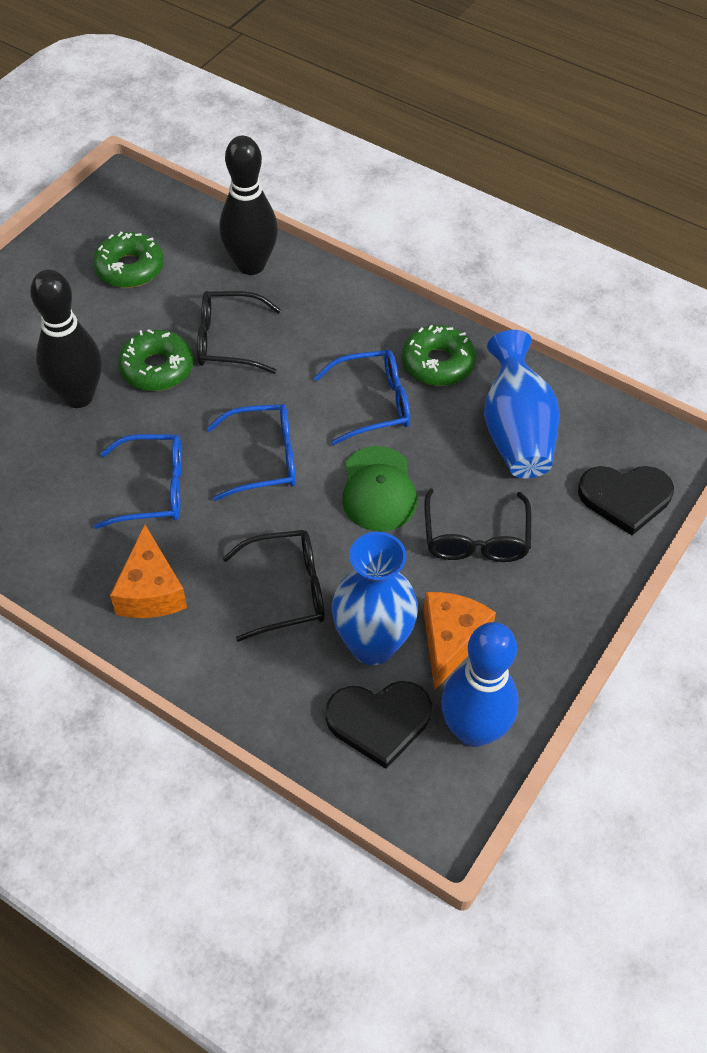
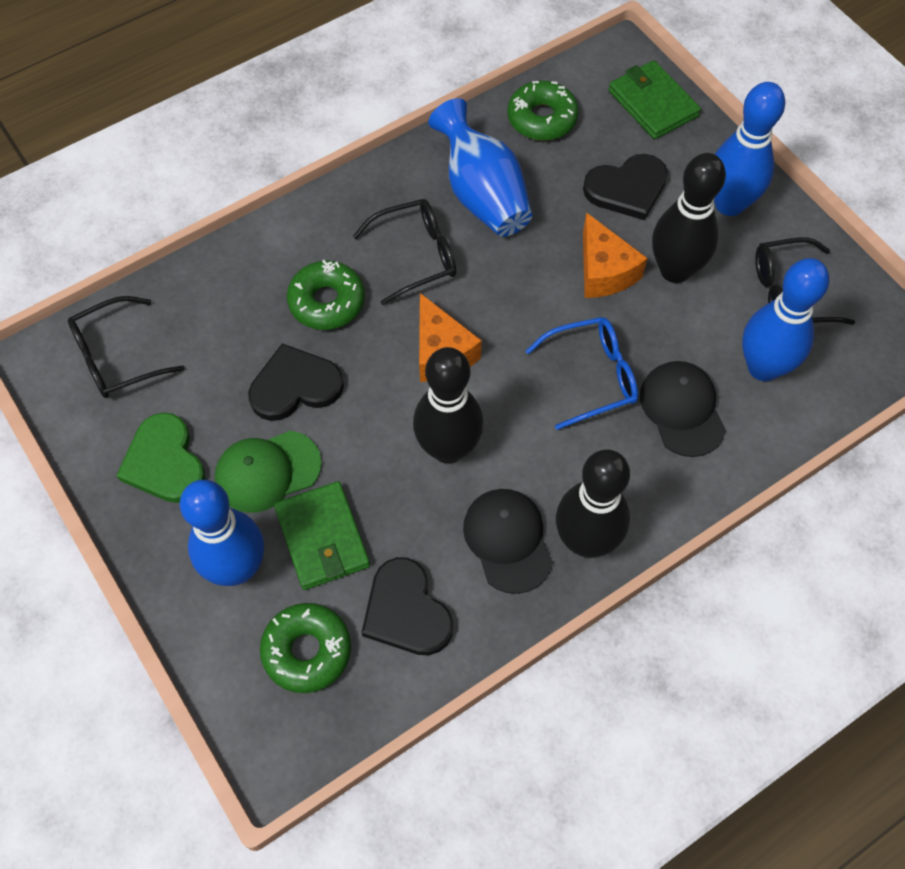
black bowling pin: 2 -> 3
black cap: 0 -> 2
black heart: 2 -> 3
blue bowling pin: 1 -> 3
blue glasses: 3 -> 1
blue vase: 2 -> 1
green heart: 0 -> 1
green wallet: 0 -> 2

